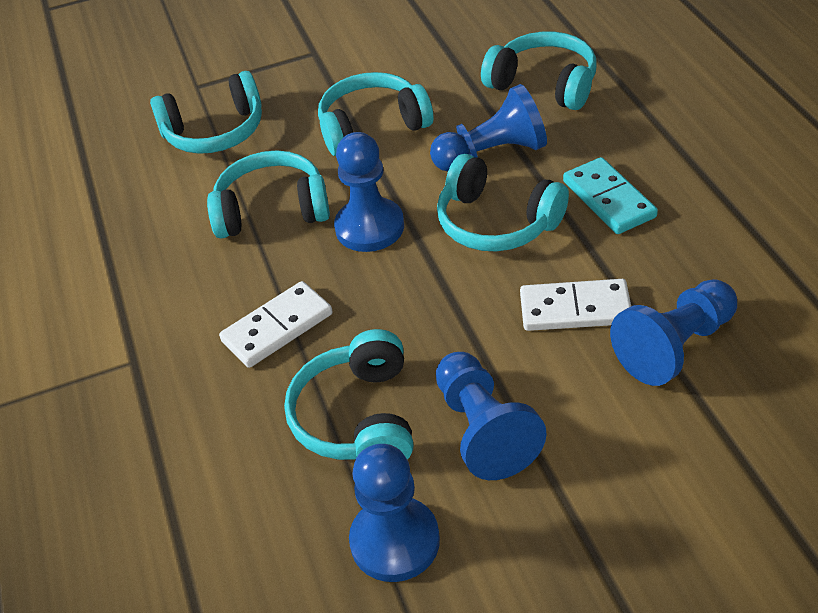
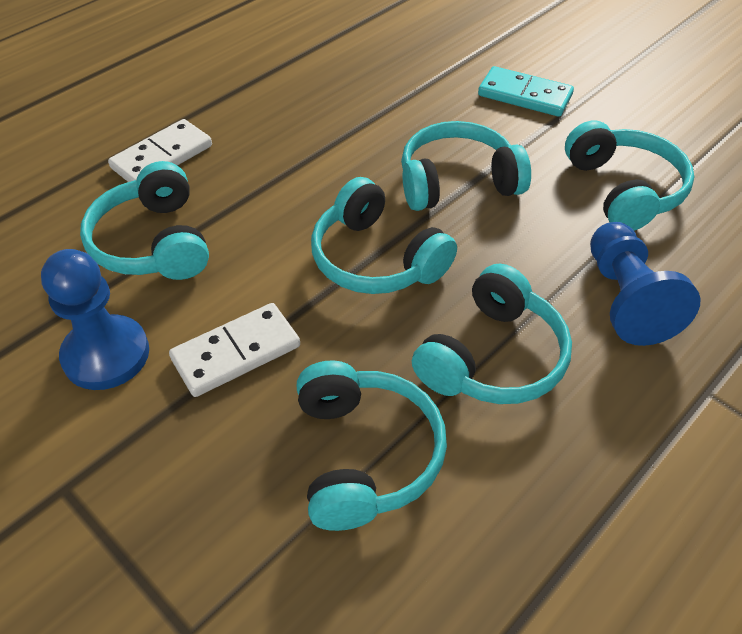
blue pawn: 5 -> 2

